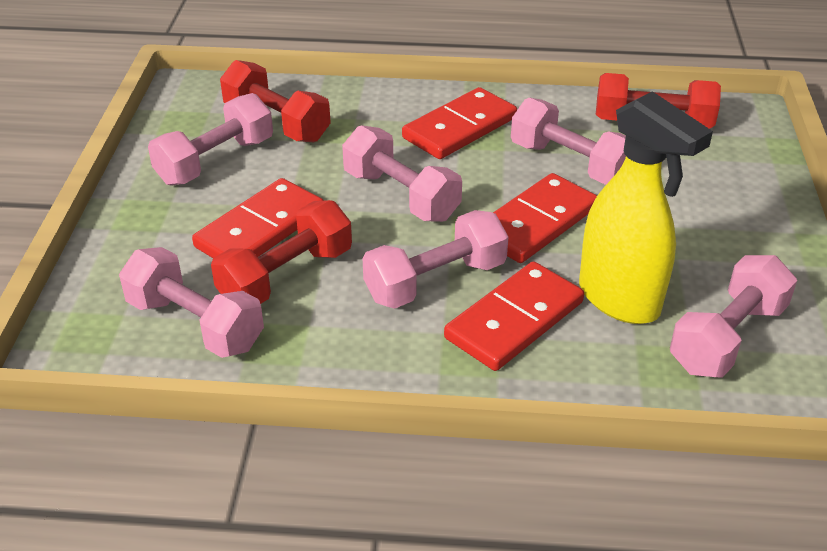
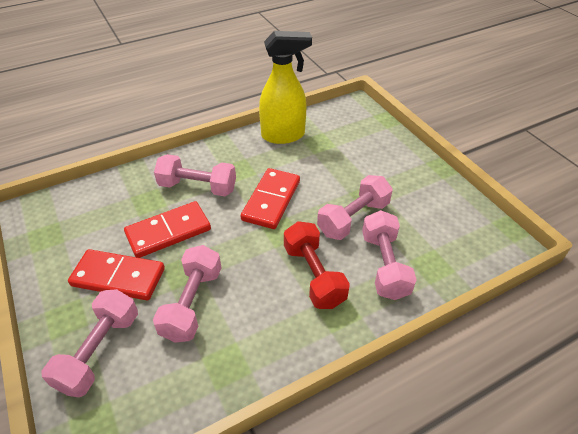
pink dumbbell: 6 -> 5
red domino: 4 -> 3
red dumbbell: 3 -> 1

